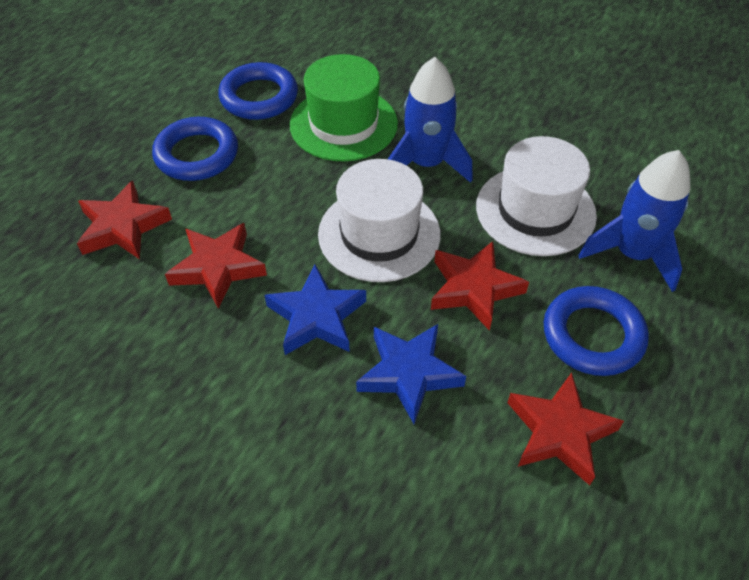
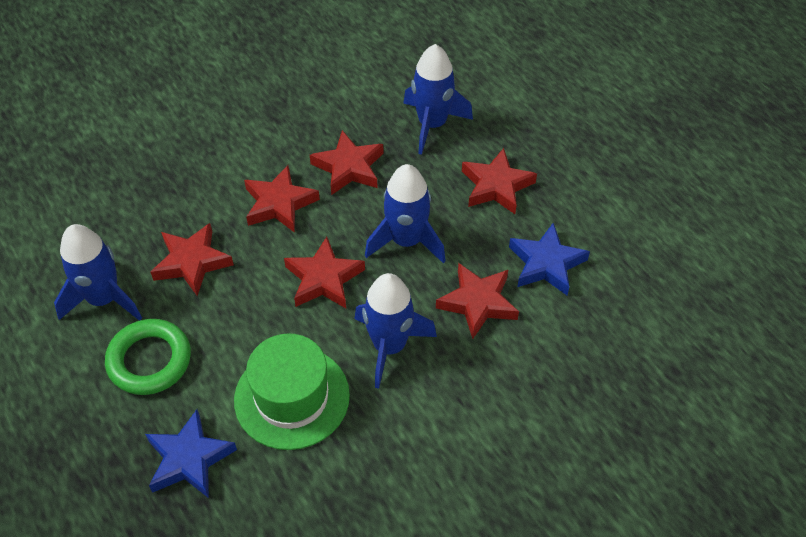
blue ring: 3 -> 0
blue rocket: 2 -> 4
green ring: 0 -> 1
red star: 4 -> 6
white hat: 2 -> 0

